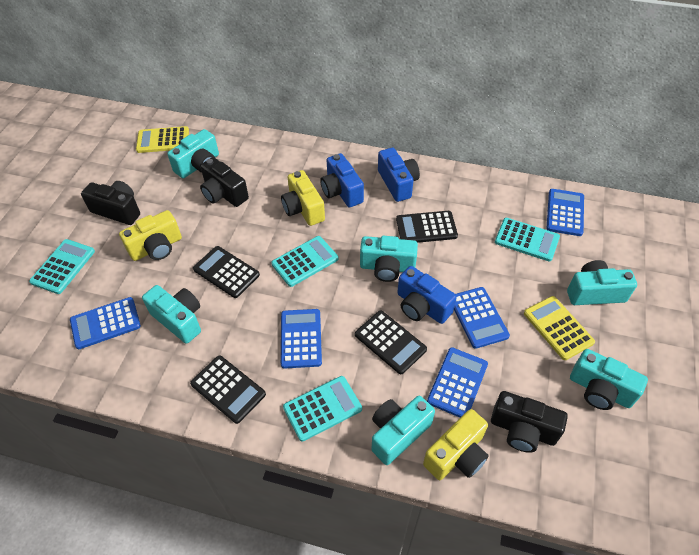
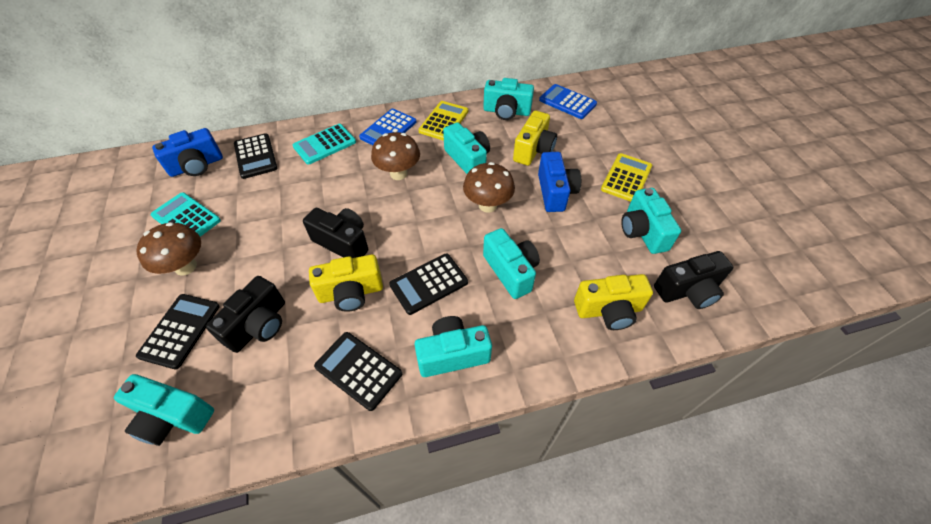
blue calculator: 5 -> 2
blue camera: 3 -> 2
brown mushroom: 0 -> 3
turquoise calculator: 4 -> 2

